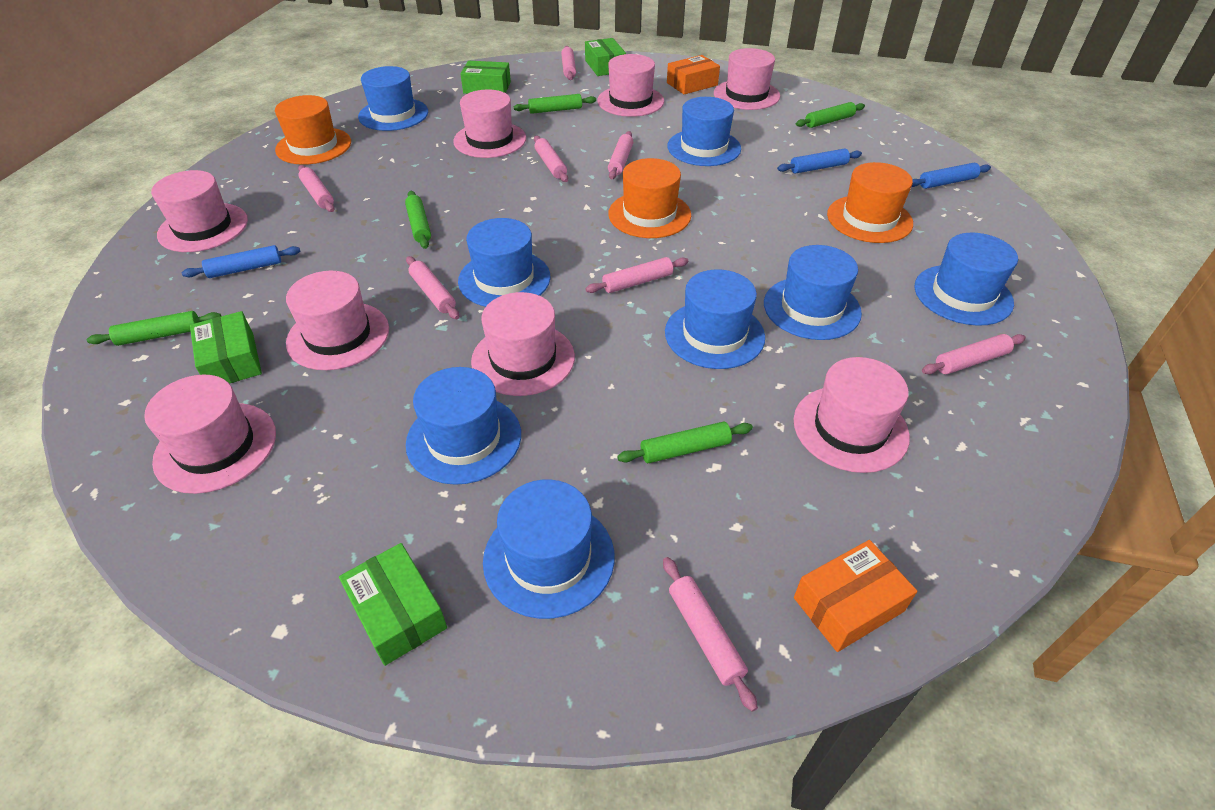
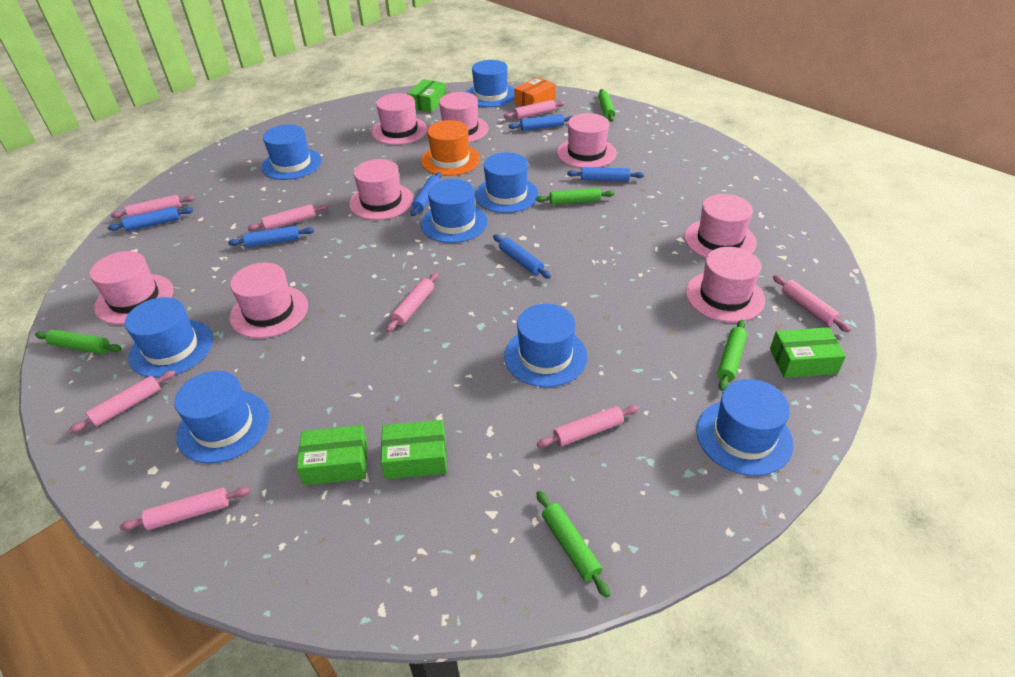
blue rolling pin: 3 -> 6
orange box: 2 -> 1
orange hat: 3 -> 1

